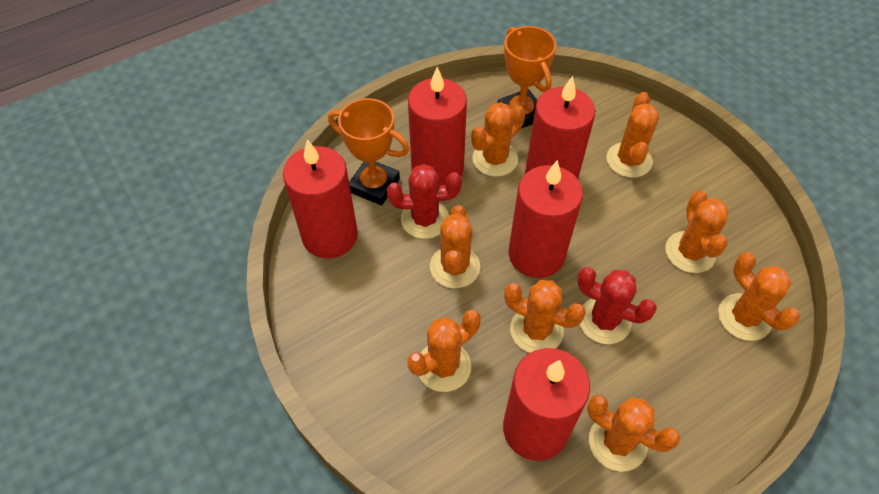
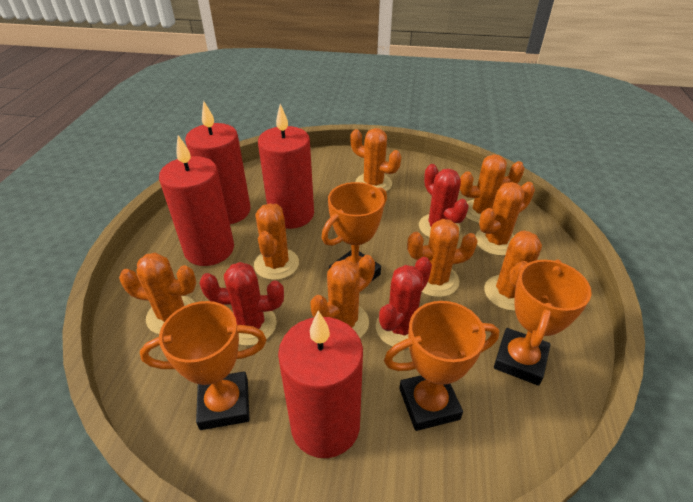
orange trophy: 2 -> 4
red cactus: 2 -> 3
red candle: 5 -> 4

